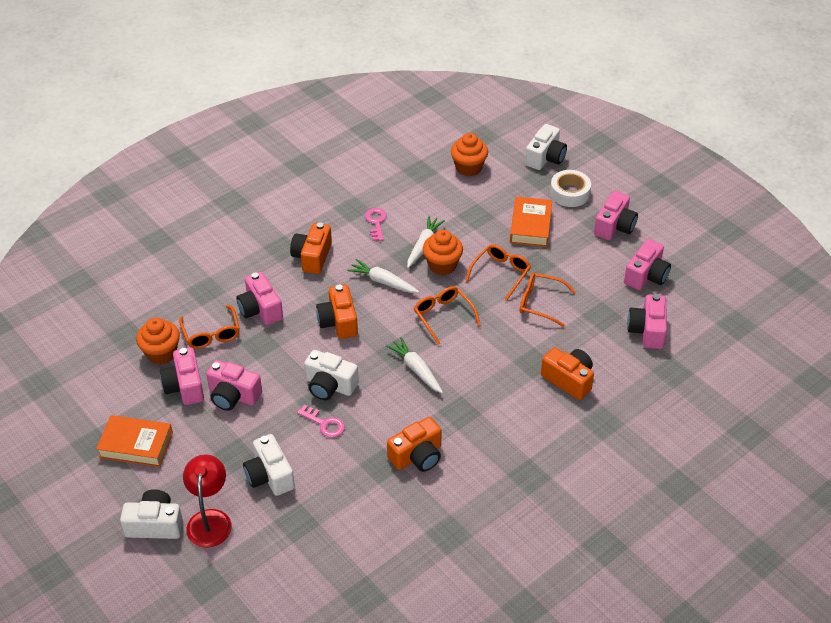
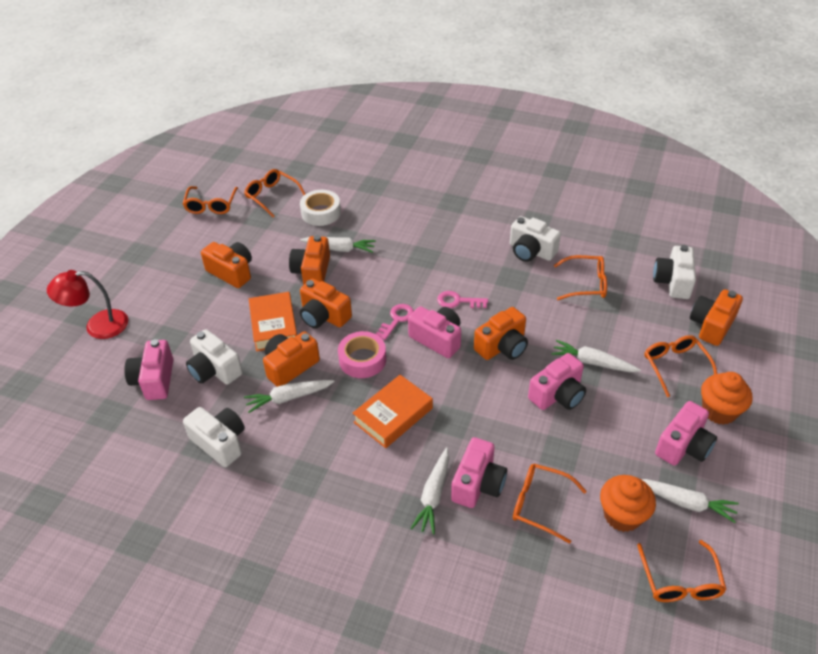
orange camera: 4 -> 6
orange cupcake: 3 -> 2
orange glasses: 4 -> 6
pink camera: 6 -> 5
pink tape: 0 -> 1
white carrot: 3 -> 5

